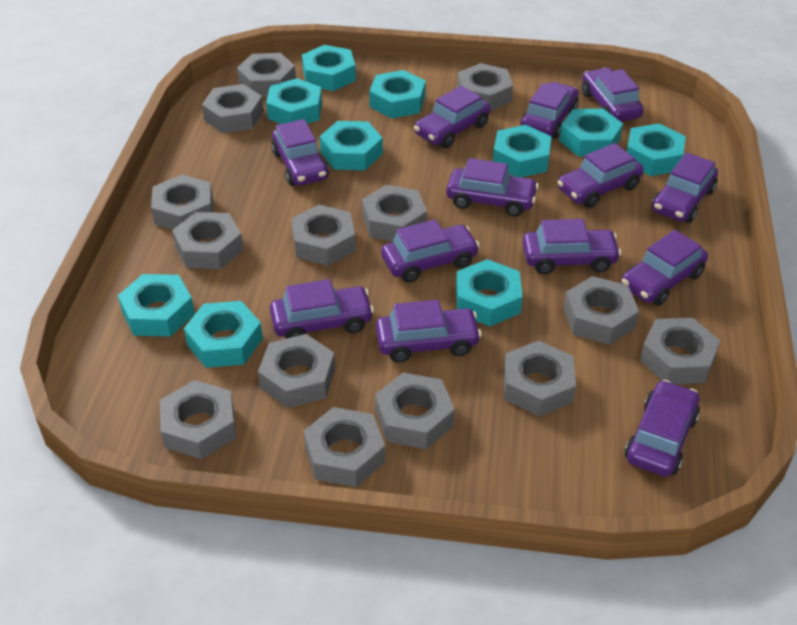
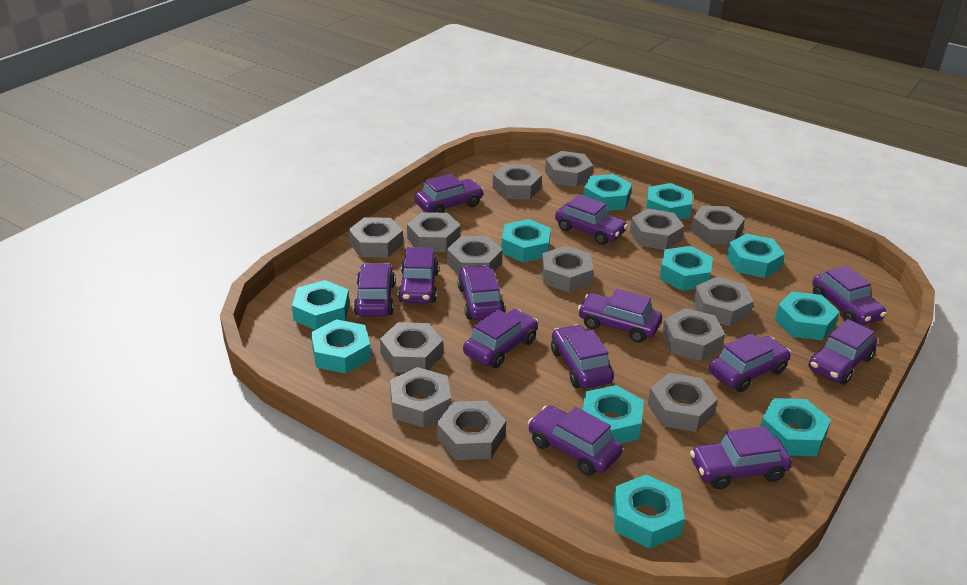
turquoise nut: 10 -> 11

